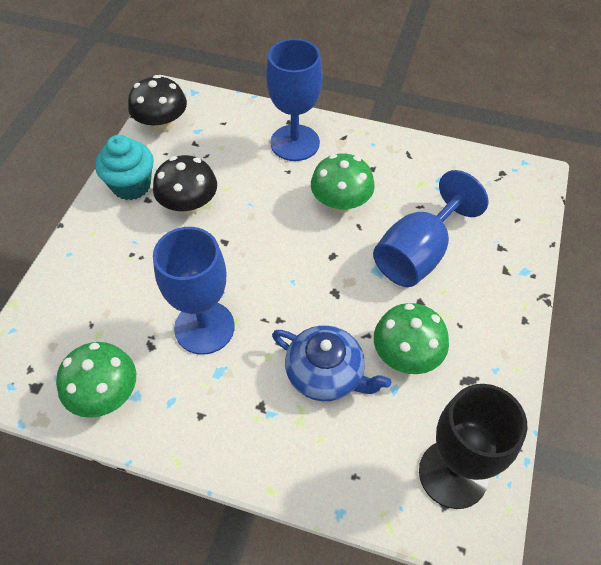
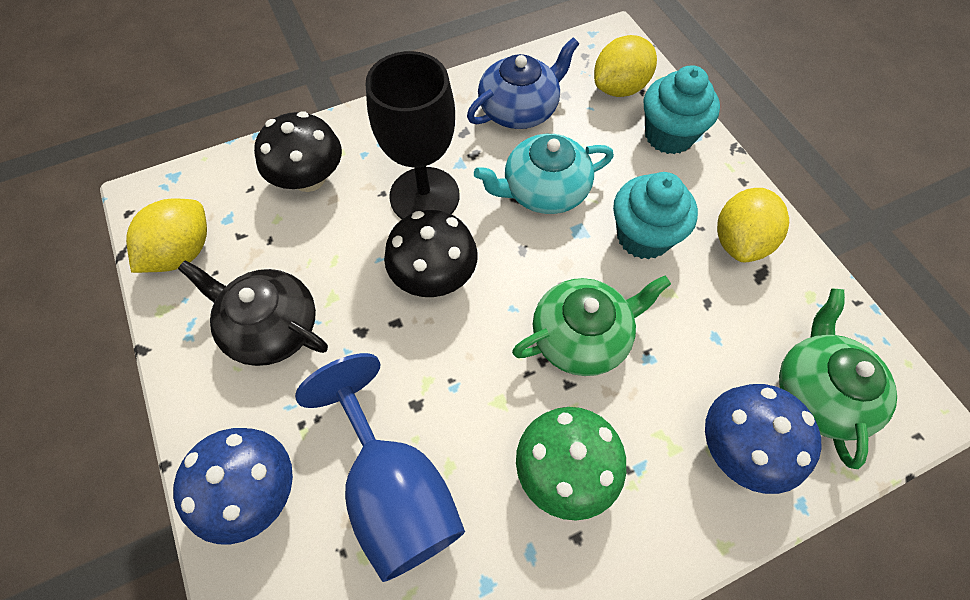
black teapot: 0 -> 1
blue goblet: 3 -> 1
blue mushroom: 0 -> 2
green mushroom: 3 -> 1
green teapot: 0 -> 2
turquoise cupcake: 1 -> 2
turquoise teapot: 0 -> 1
yellow lemon: 0 -> 3

